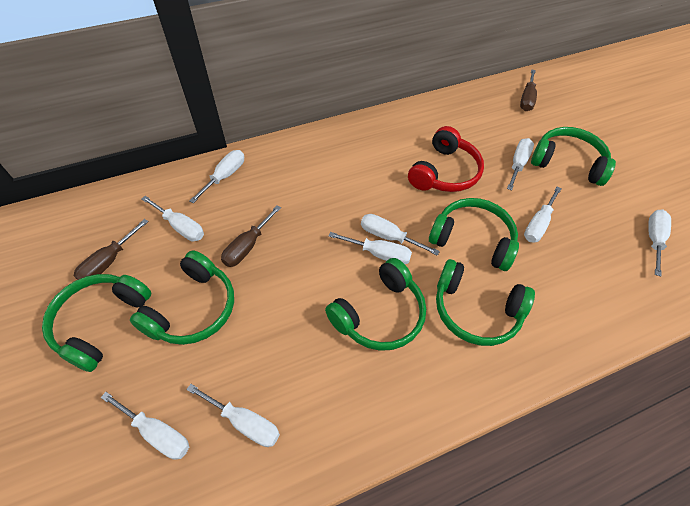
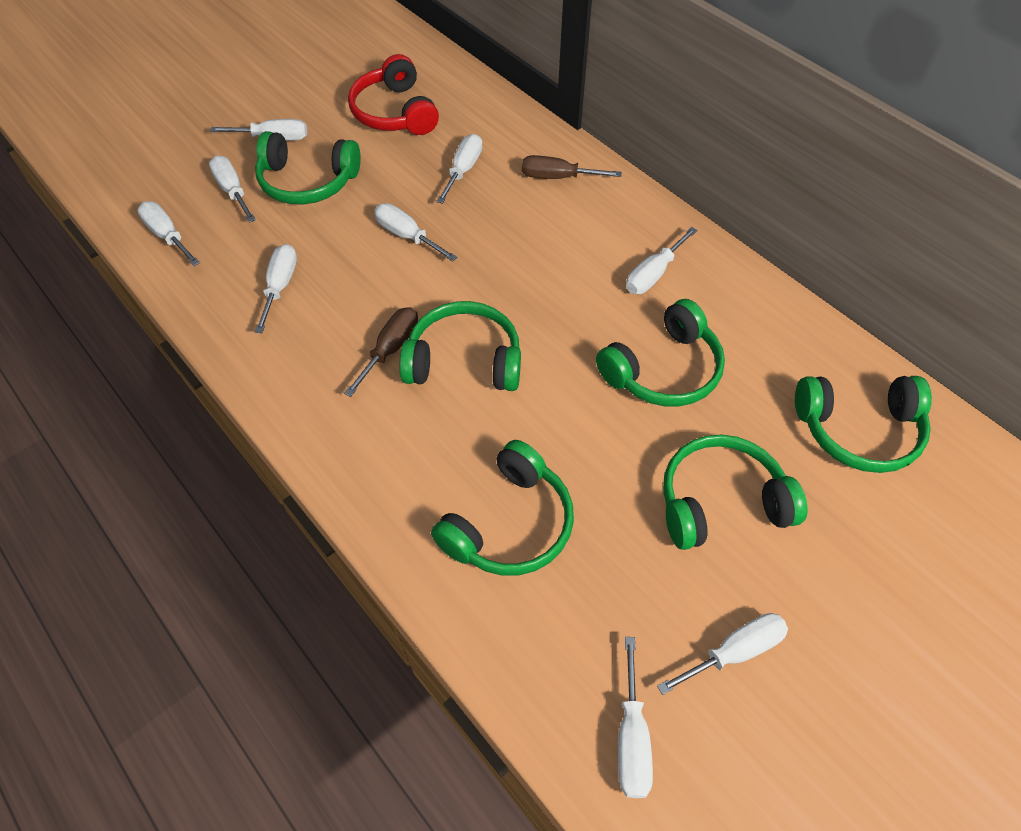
brown screwdriver: 3 -> 2

